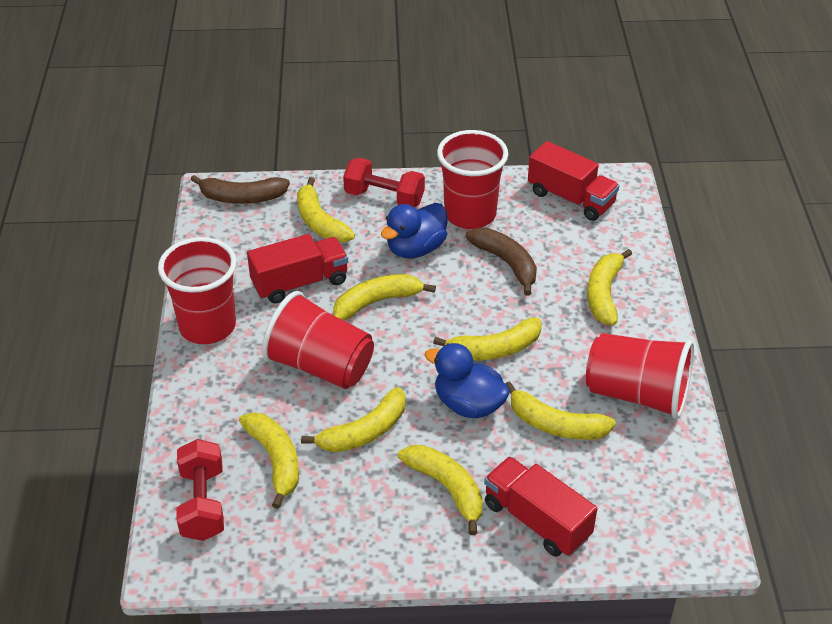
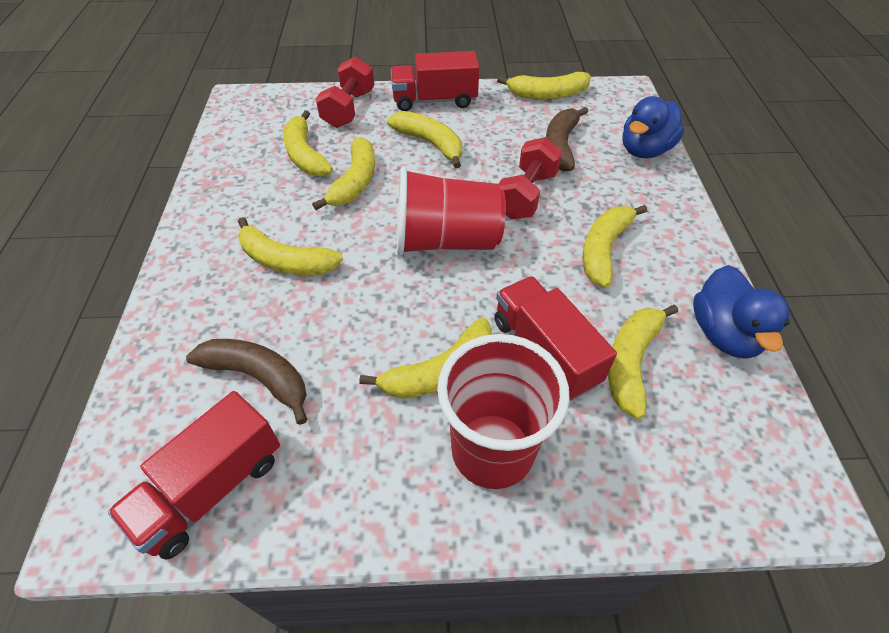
red cup: 4 -> 2

